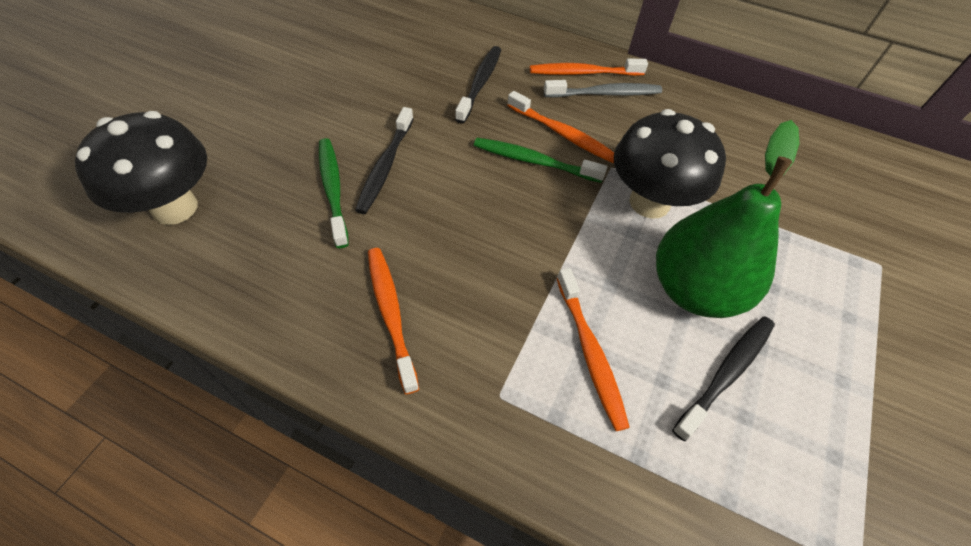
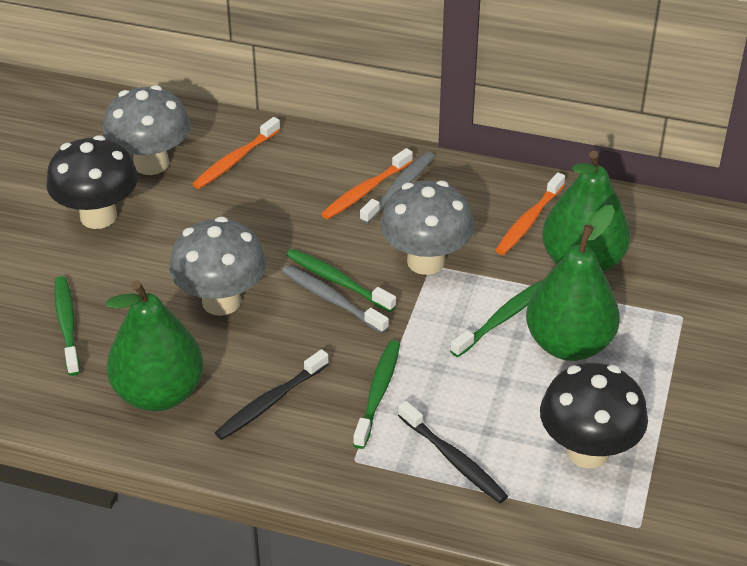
black toothbrush: 3 -> 2
green pear: 1 -> 3
green toothbrush: 2 -> 4
grey mushroom: 0 -> 3
grey toothbrush: 1 -> 2
orange toothbrush: 4 -> 3

